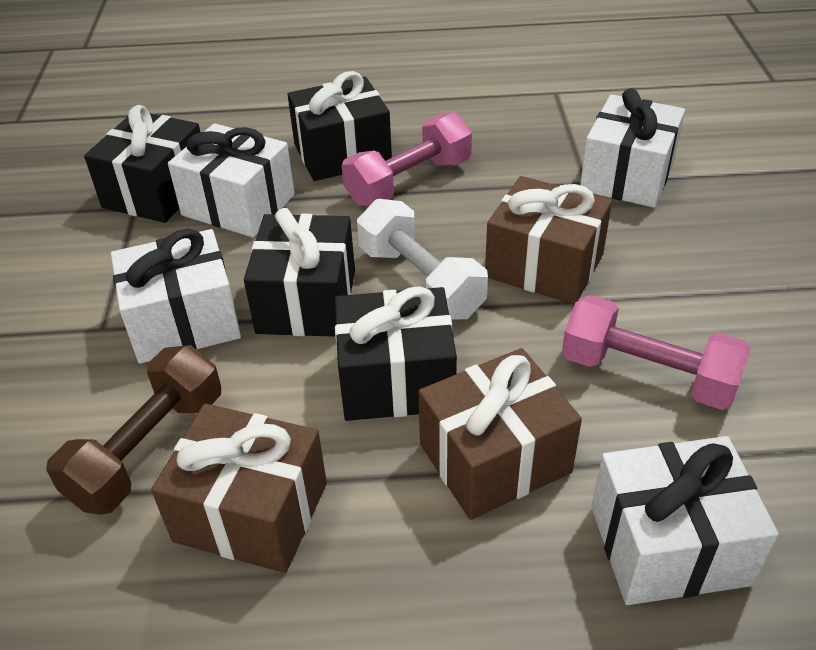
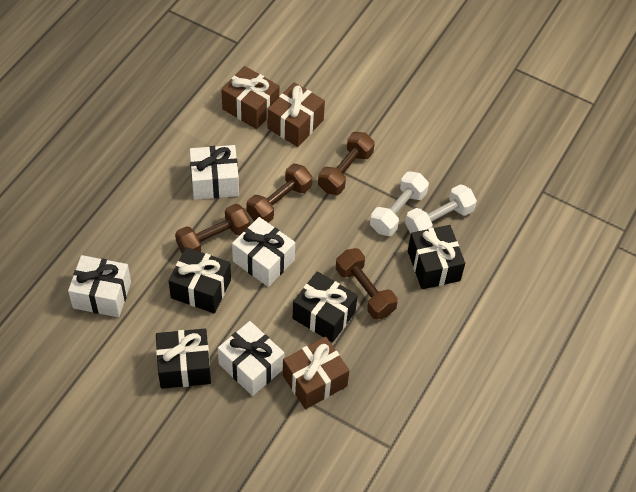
brown dumbbell: 1 -> 4
pink dumbbell: 2 -> 0
white dumbbell: 1 -> 2

